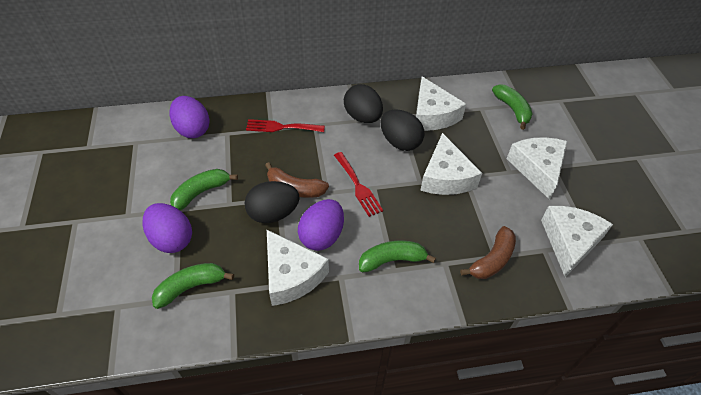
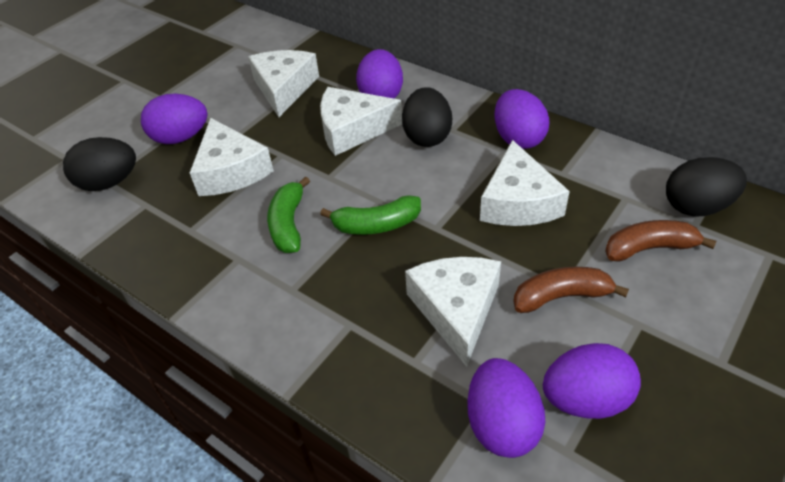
green banana: 4 -> 2
purple egg: 3 -> 5
red fork: 2 -> 0

